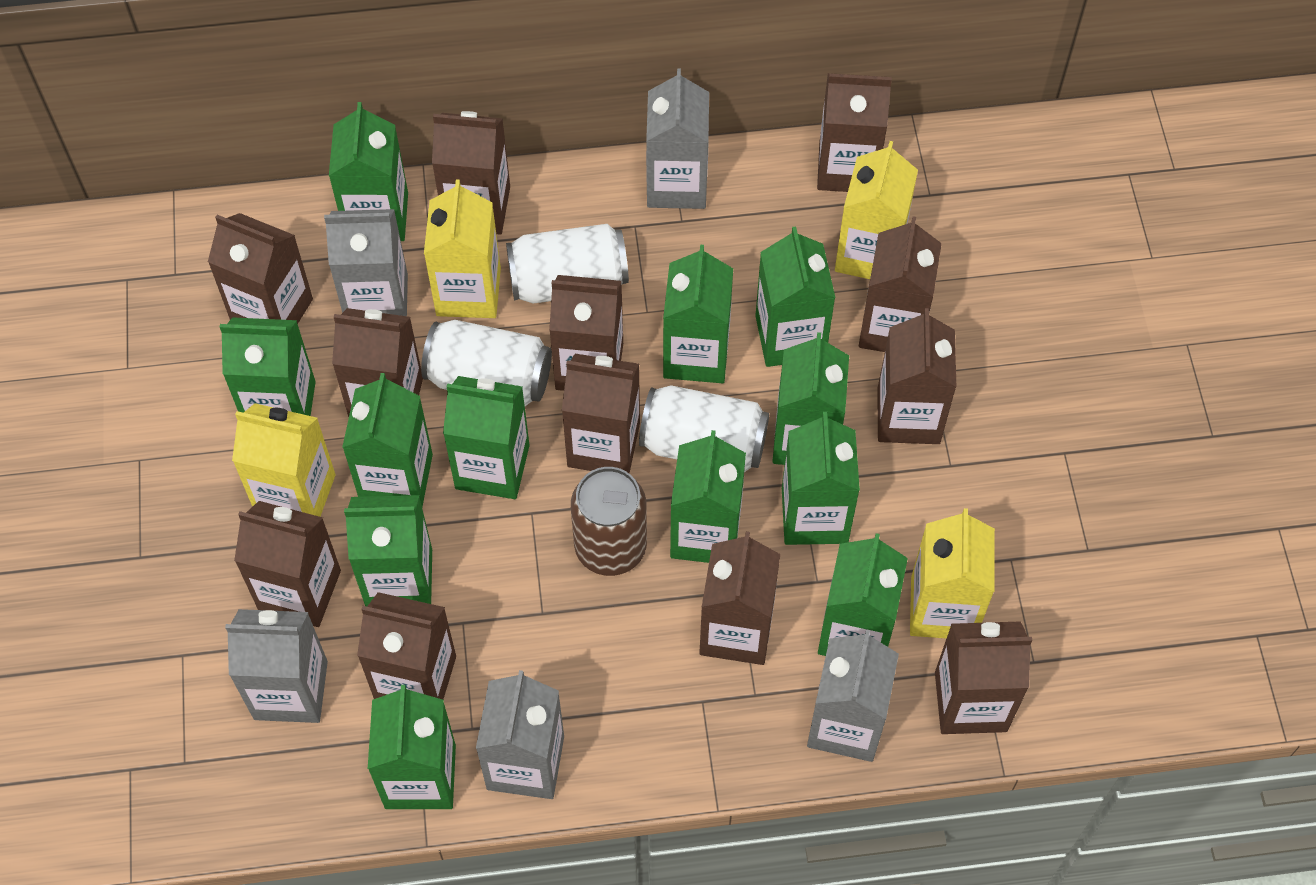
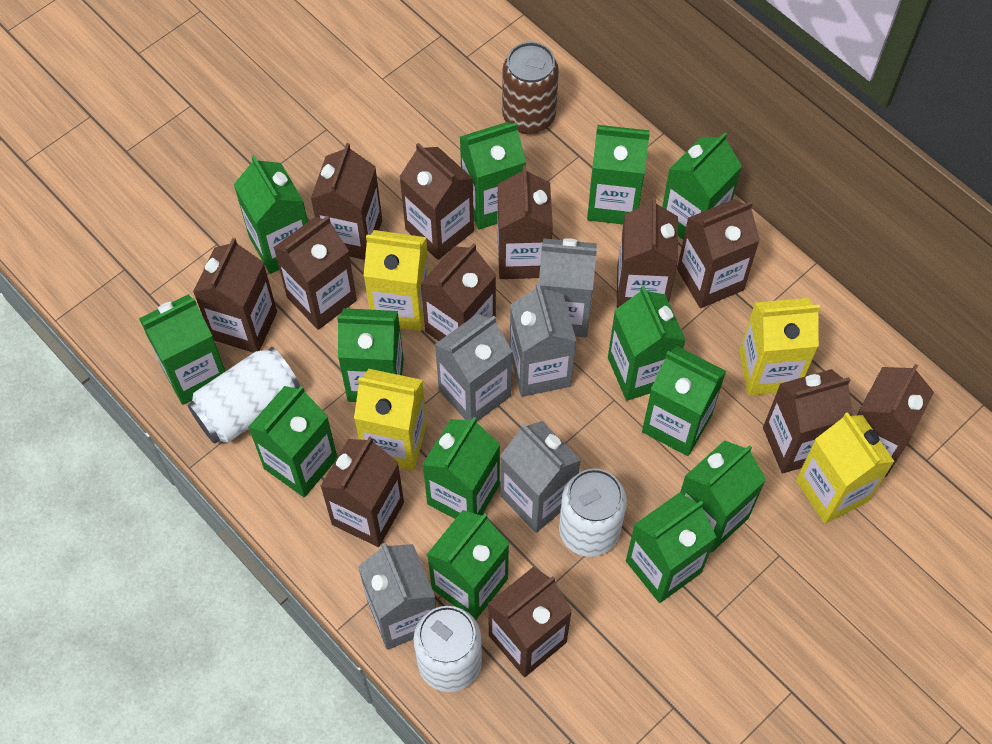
green carton: 12 -> 13

